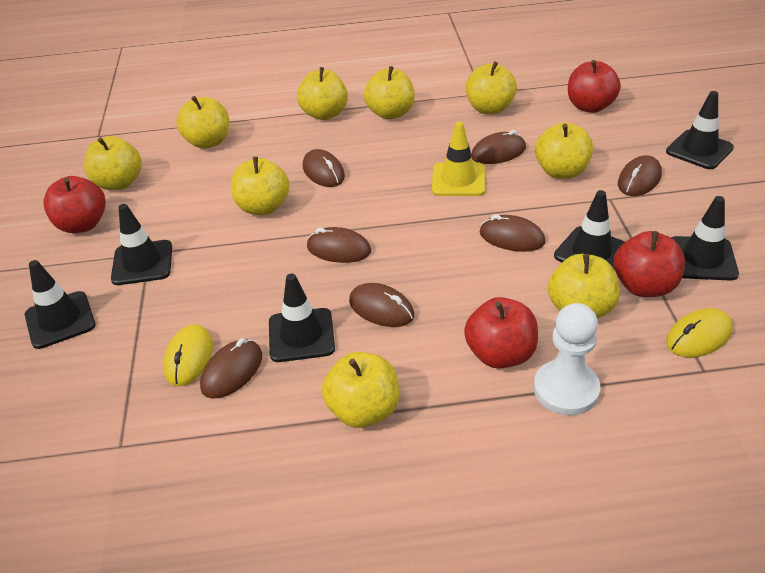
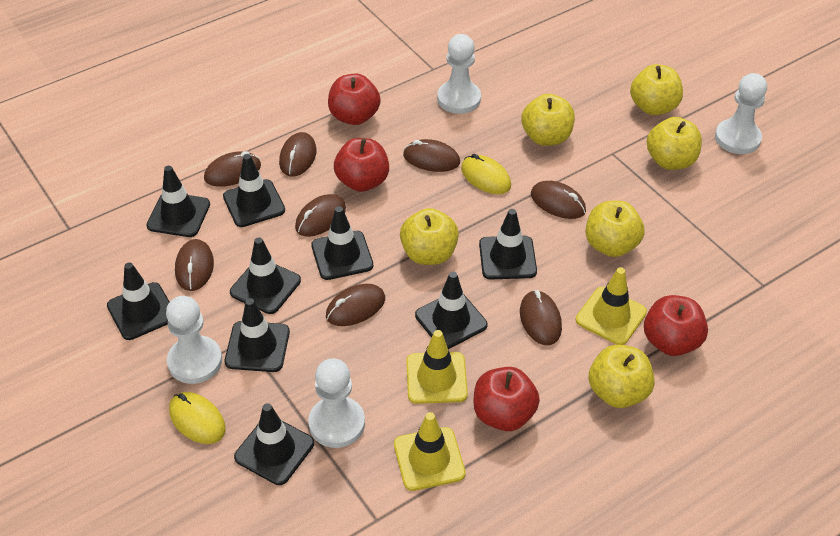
black traffic cone: 6 -> 9
brown mouse: 7 -> 8
white pawn: 1 -> 4
yellow apple: 9 -> 6
yellow traffic cone: 1 -> 3

